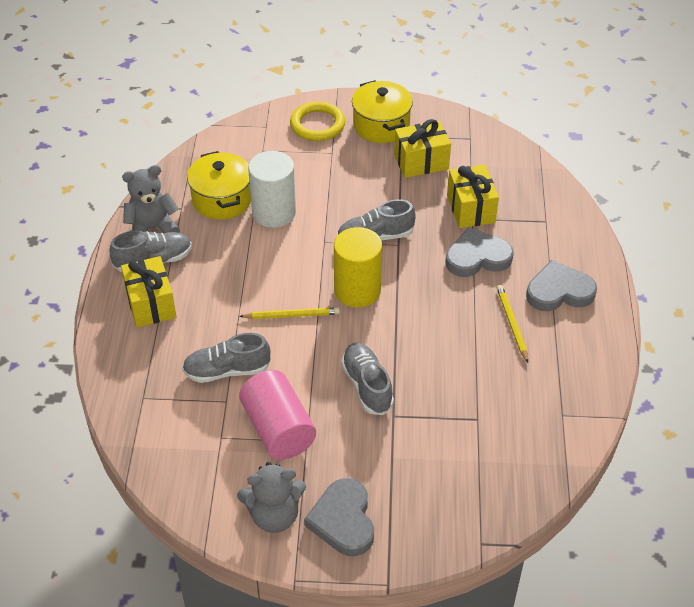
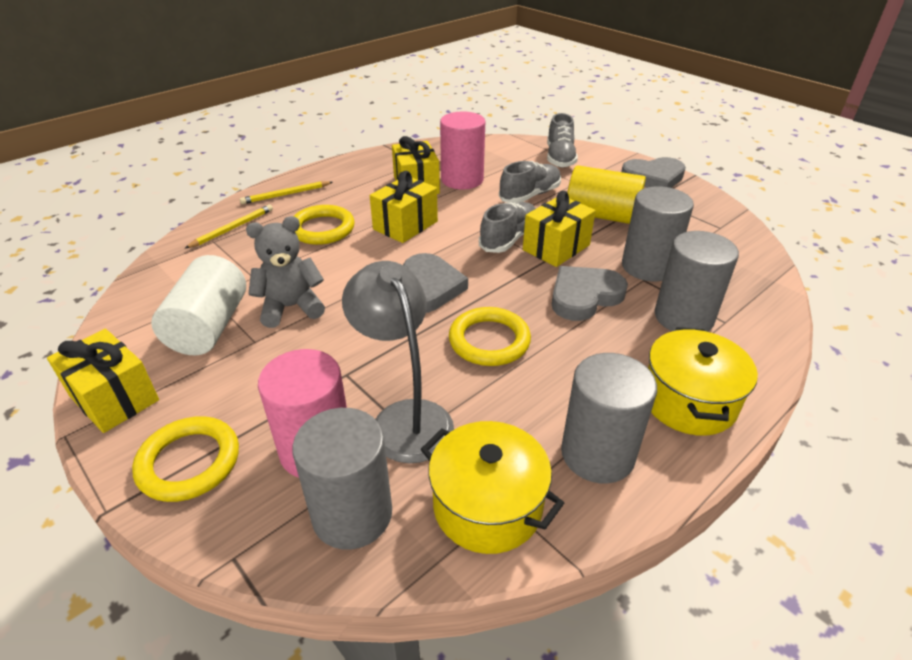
grey cylinder: 0 -> 4
grey lamp: 0 -> 1
grey shoe: 4 -> 3
grey teddy bear: 2 -> 1
pink cylinder: 1 -> 2
yellow gift: 3 -> 4
yellow ring: 1 -> 3

